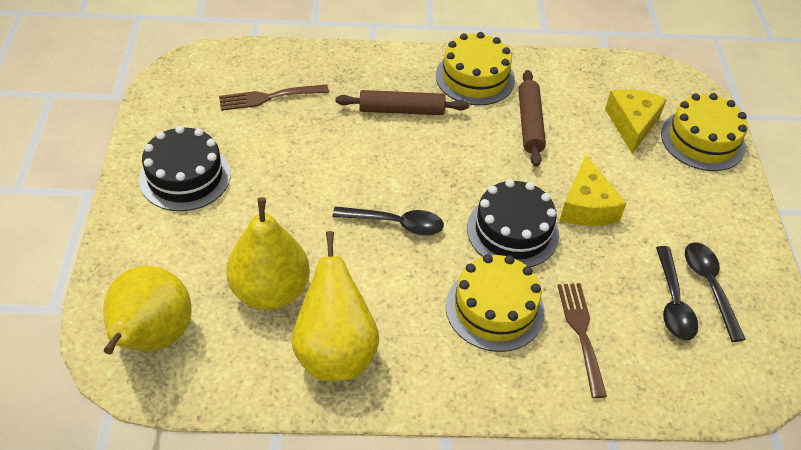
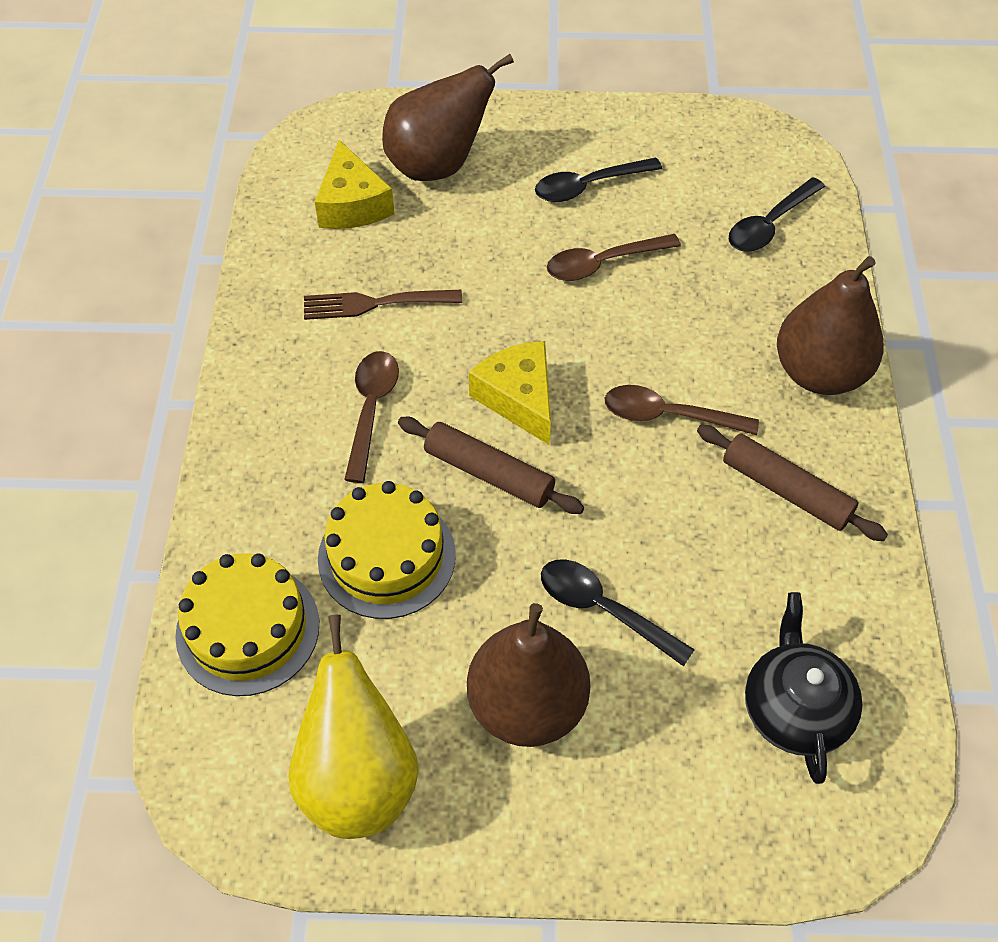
black cake: 2 -> 0
black teapot: 0 -> 1
brown fork: 2 -> 1
brown pear: 0 -> 3
brown spoon: 0 -> 3
yellow cake: 3 -> 2
yellow pear: 3 -> 1

